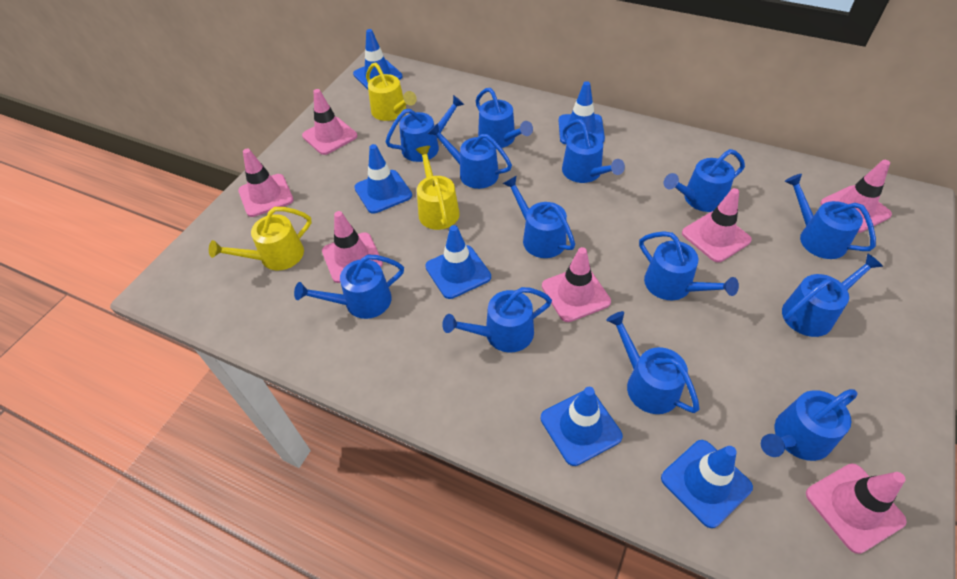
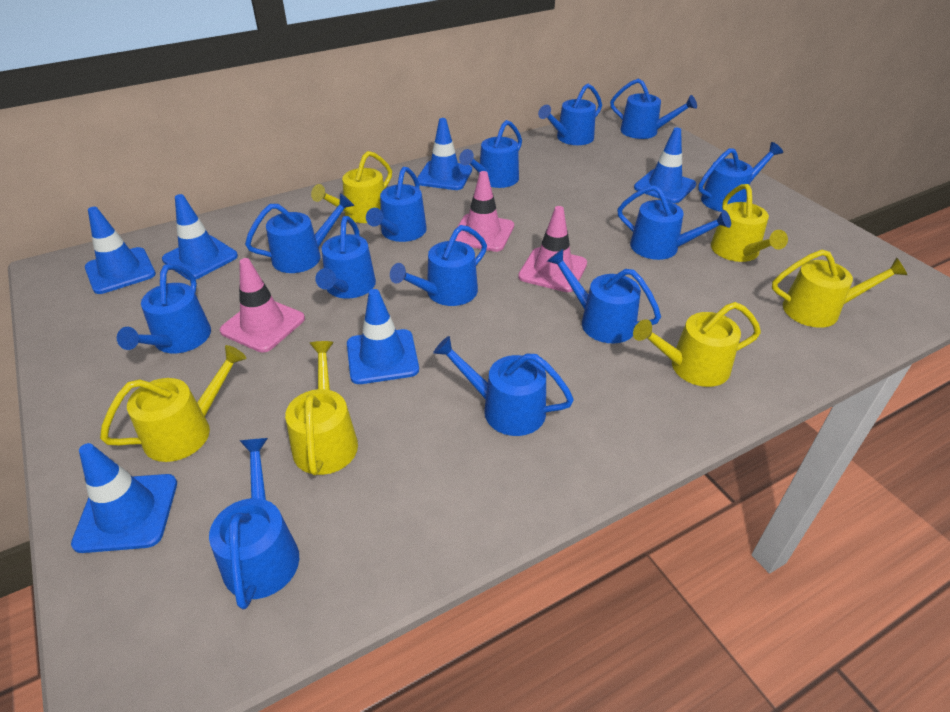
pink traffic cone: 7 -> 3
yellow watering can: 3 -> 6

